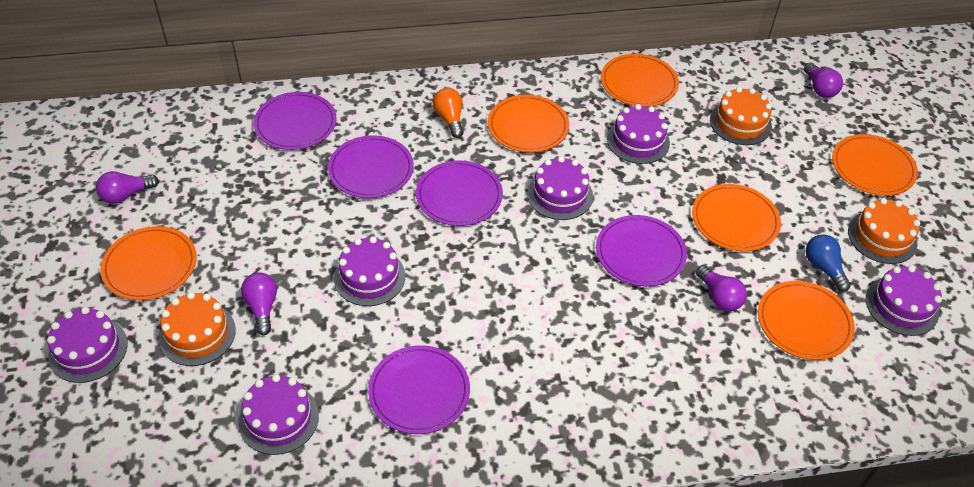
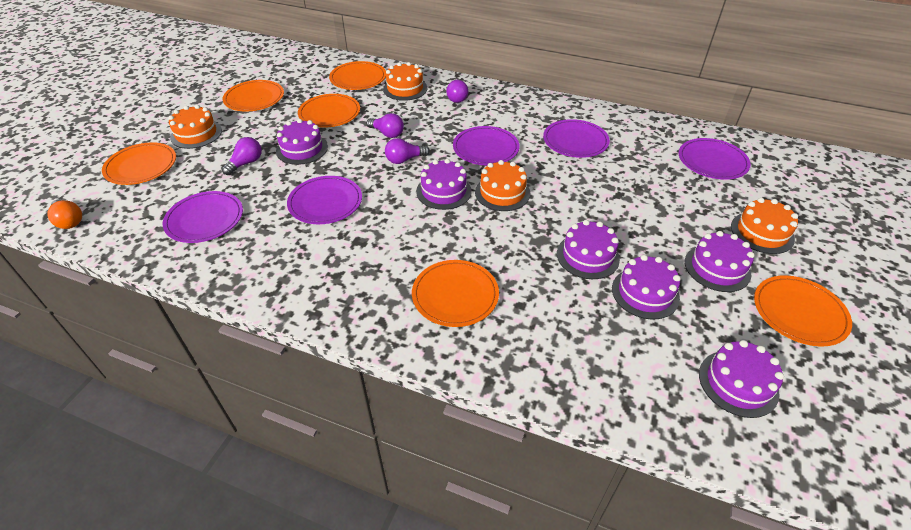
blue light bulb: 1 -> 0
orange cake: 3 -> 4

